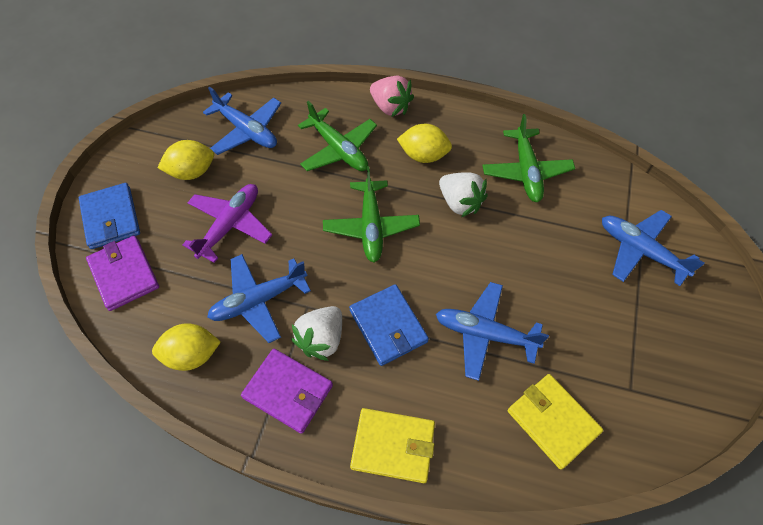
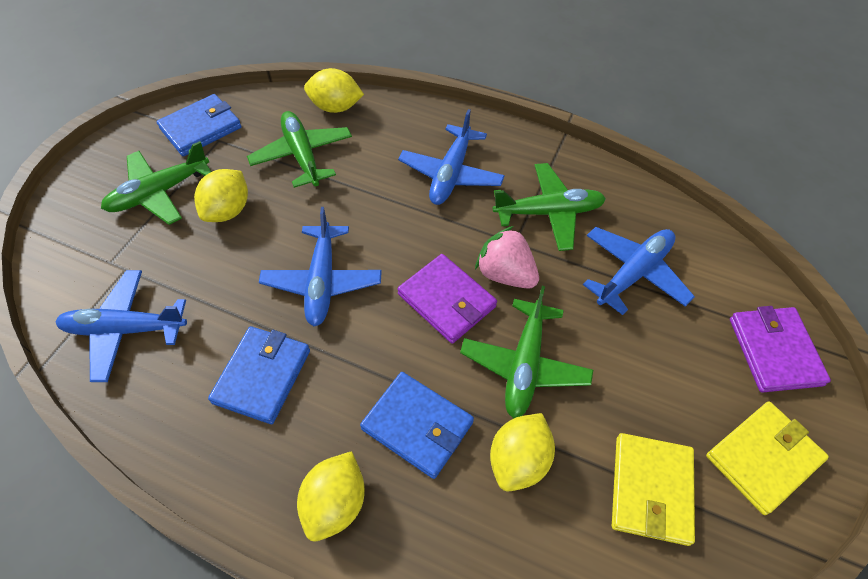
blue wallet: 2 -> 3
green plane: 3 -> 4
purple plane: 1 -> 0
white strawberry: 2 -> 0
yellow lemon: 3 -> 4

